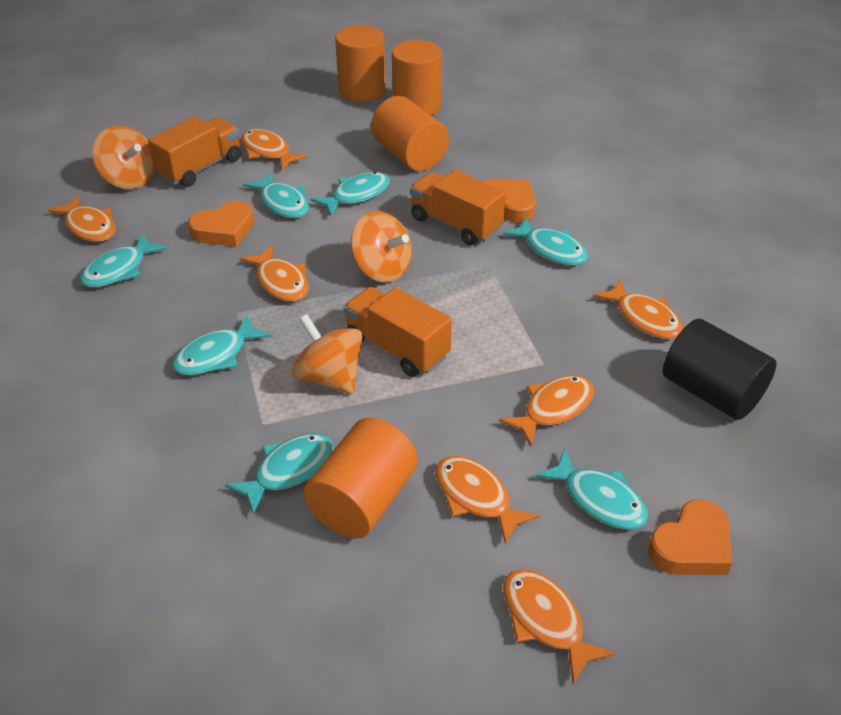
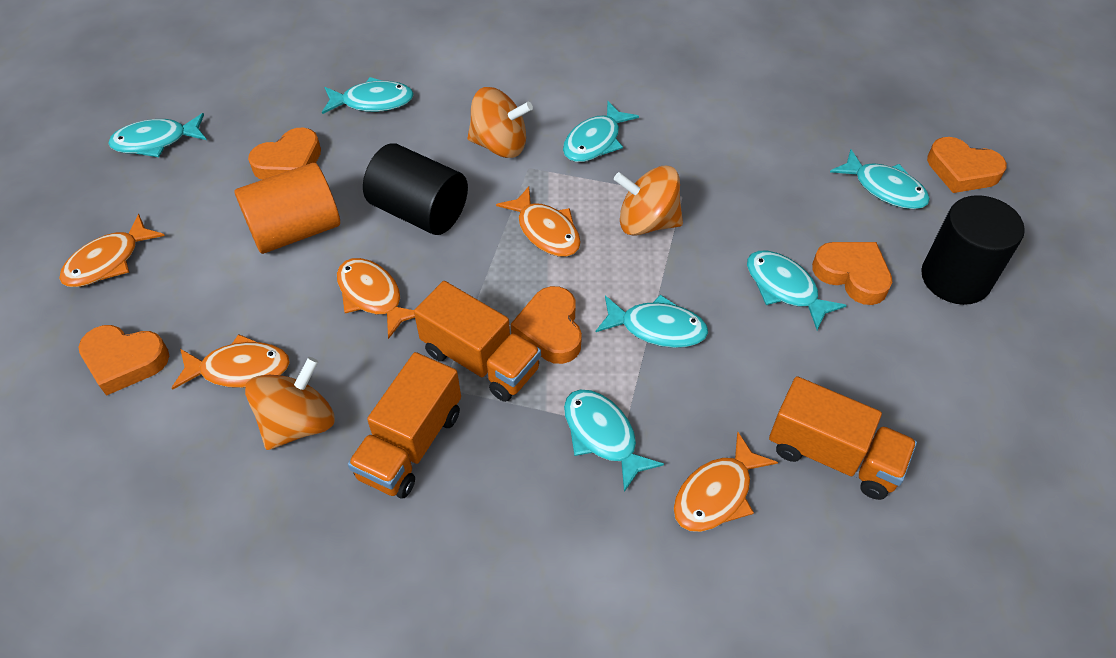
black cylinder: 1 -> 2
orange cylinder: 4 -> 1
orange fish: 7 -> 5
orange heart: 3 -> 5

